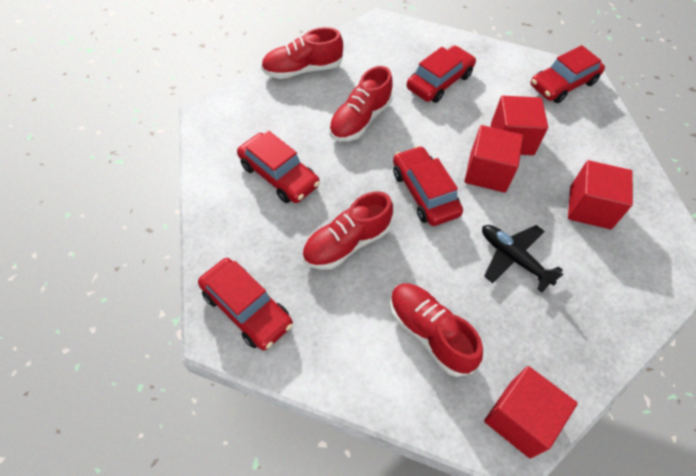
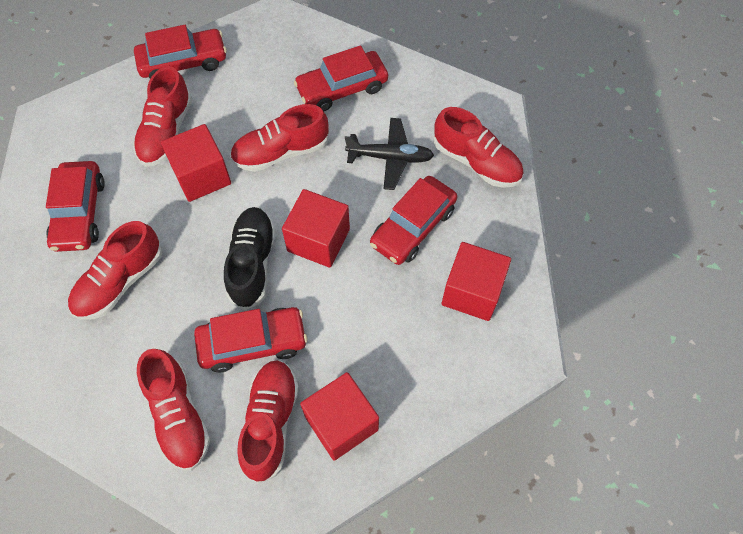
black shoe: 0 -> 1
red shoe: 4 -> 6

